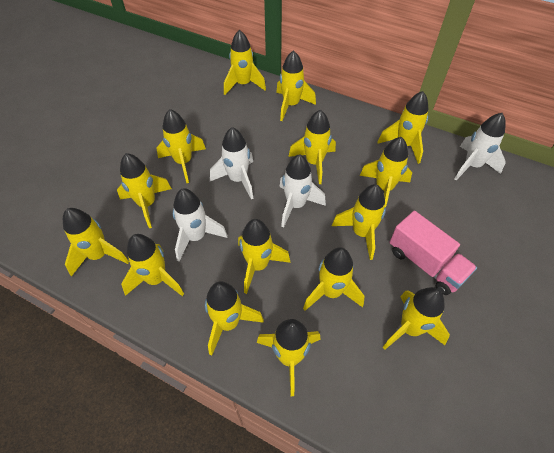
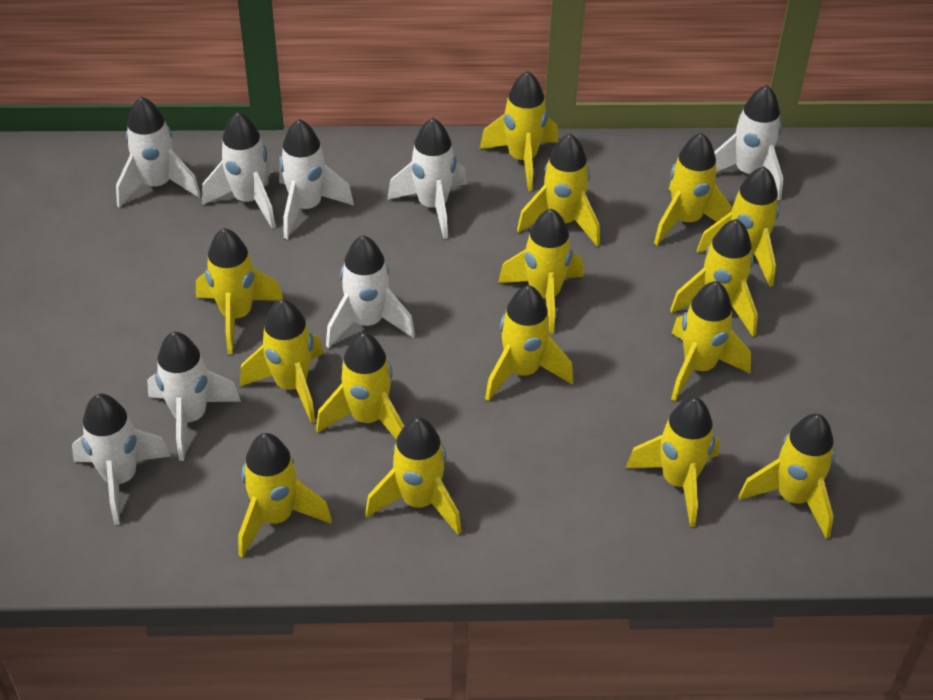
pink truck: 1 -> 0
white rocket: 4 -> 8

